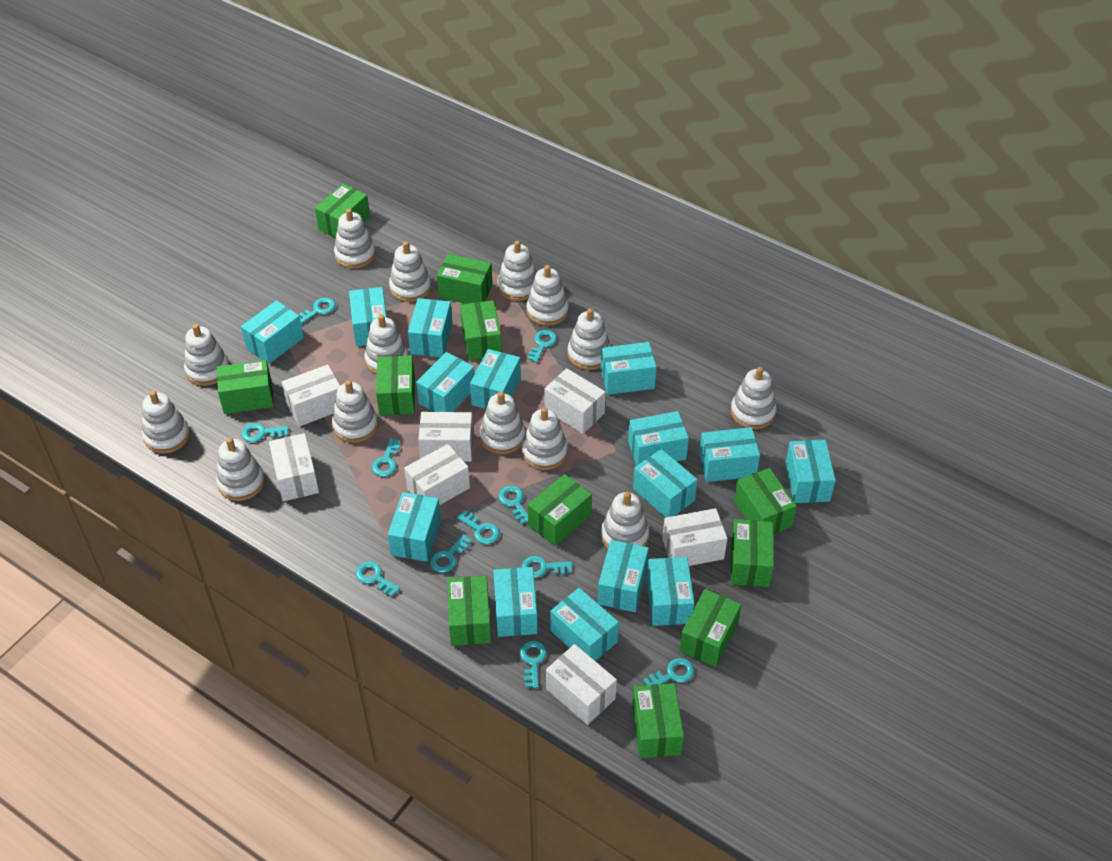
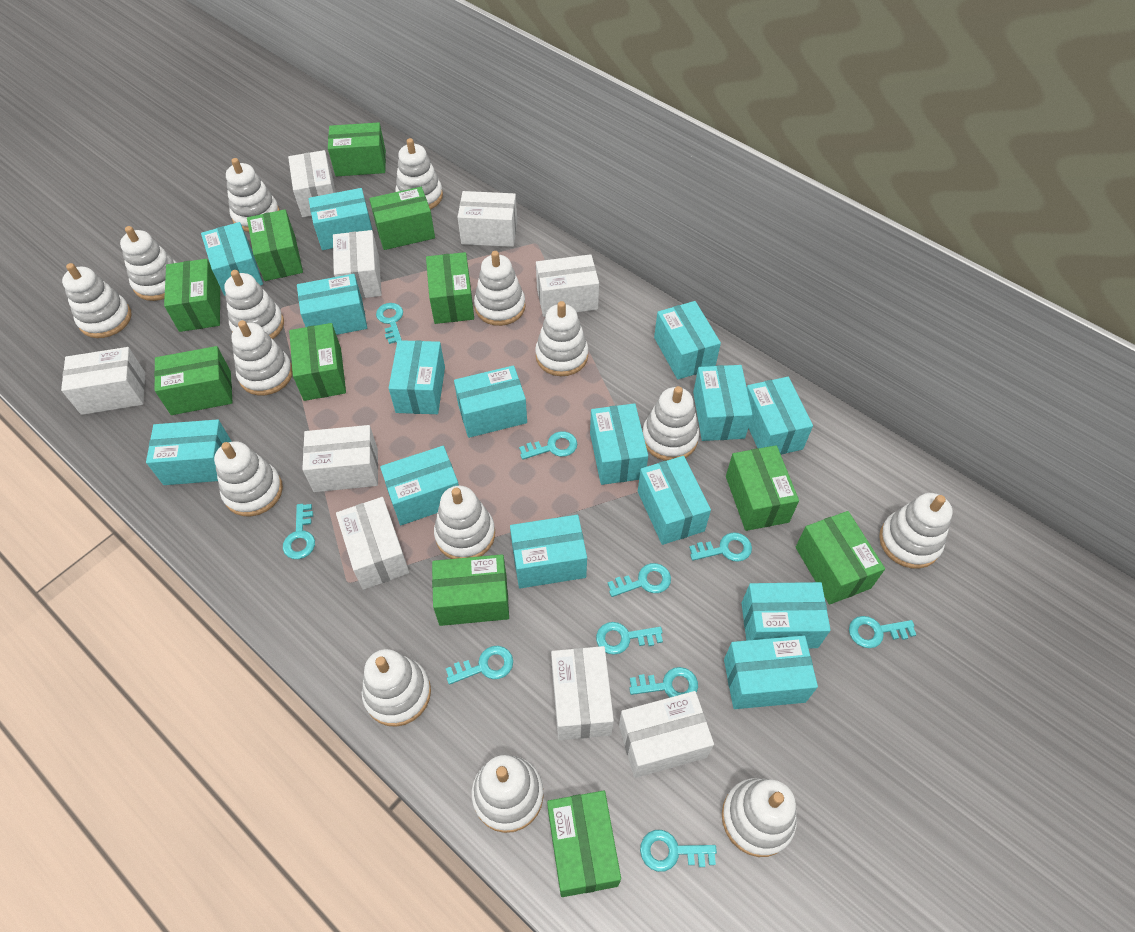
turquoise key: 11 -> 10
white box: 7 -> 9
white stacking toy: 14 -> 15

